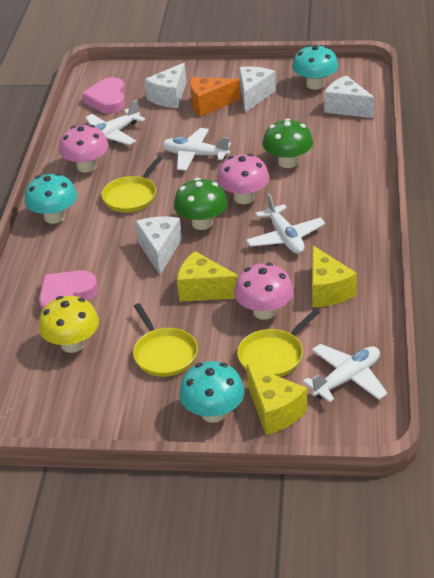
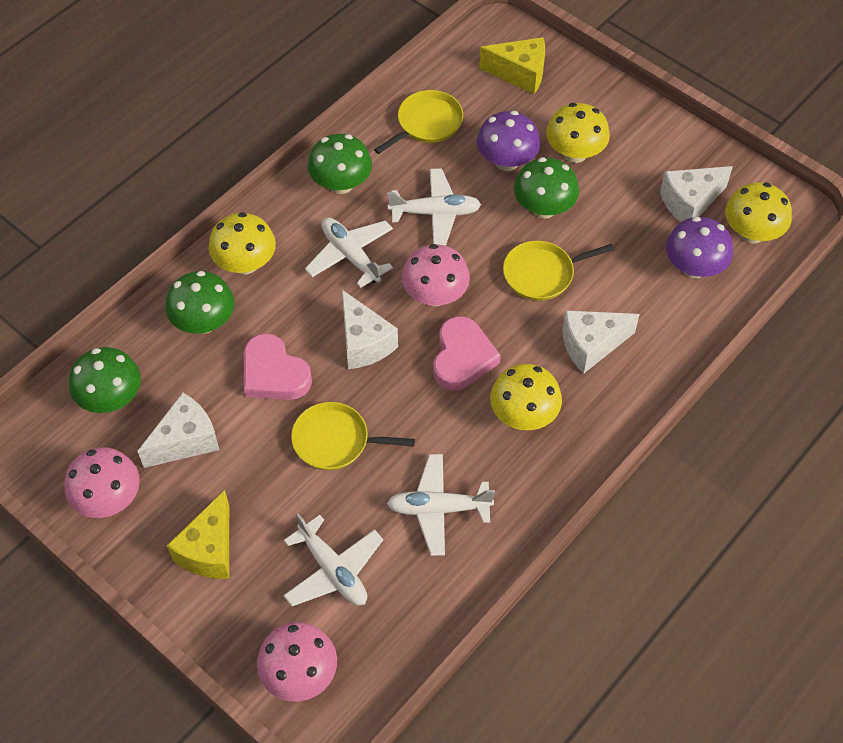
green mushroom: 2 -> 4
orange cheese: 1 -> 0
purple mushroom: 0 -> 2
turquoise mushroom: 3 -> 0
yellow cheese: 3 -> 2
yellow mushroom: 1 -> 4

